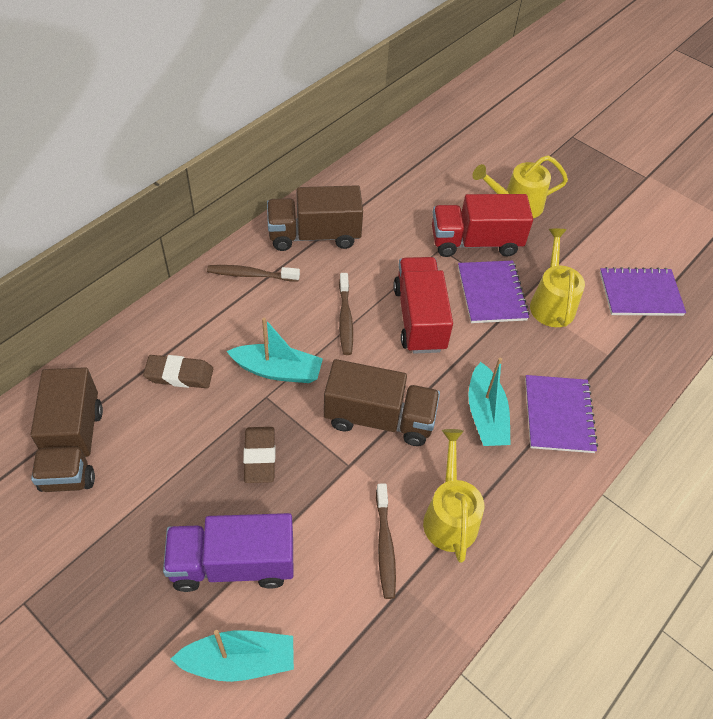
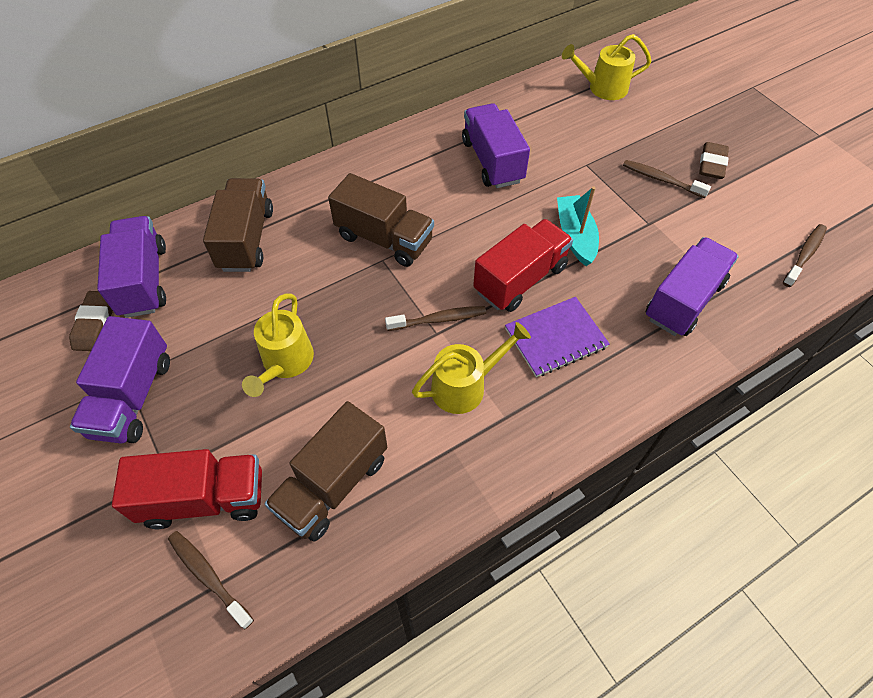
brown toothbrush: 3 -> 4
purple notebook: 3 -> 1
purple truck: 1 -> 4
turquoise boat: 3 -> 1

